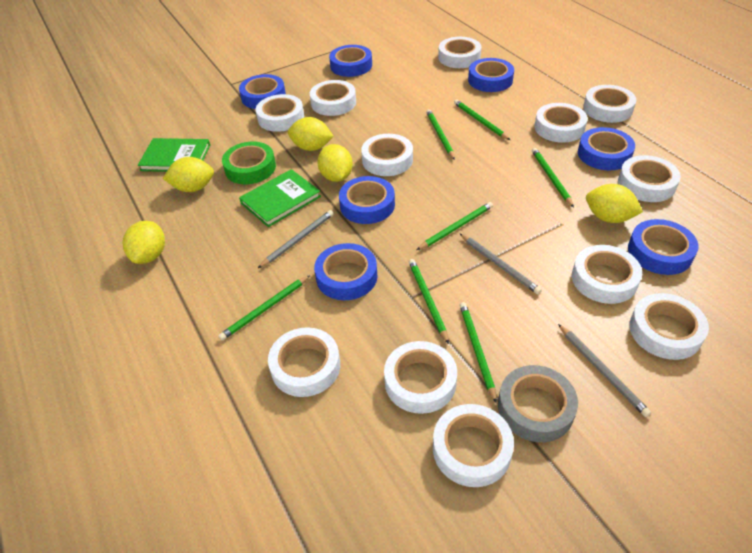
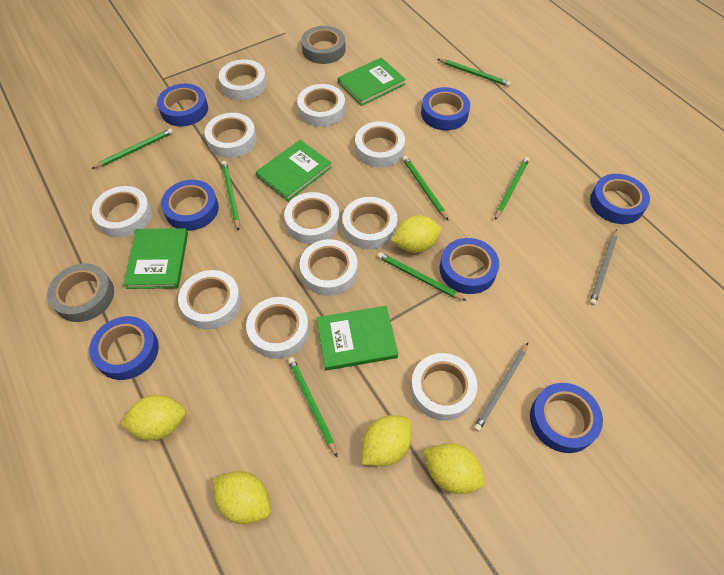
green book: 2 -> 4
green tape: 1 -> 0
grey pencil: 3 -> 2
grey tape: 1 -> 2
white tape: 12 -> 11

